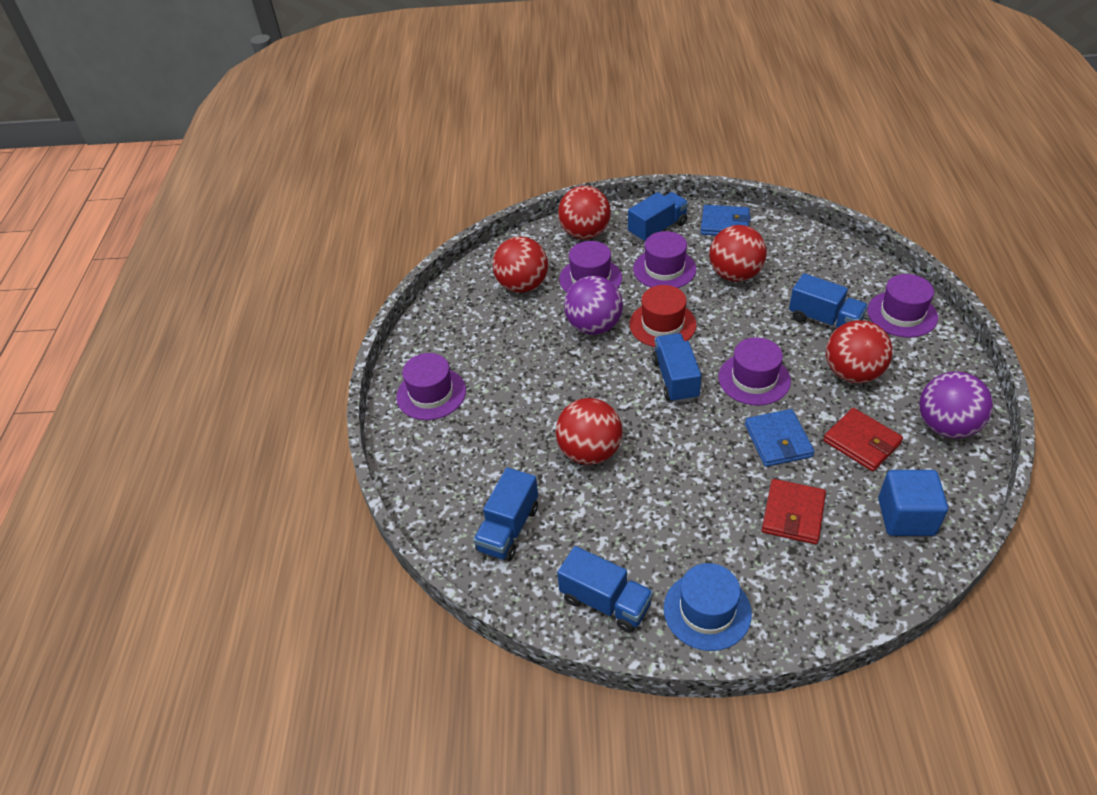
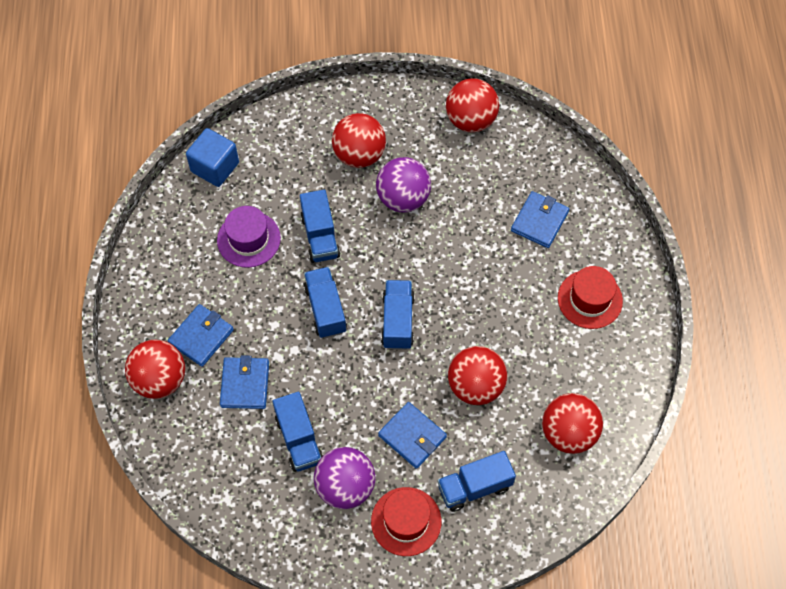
blue hat: 1 -> 0
blue wallet: 2 -> 4
purple hat: 5 -> 1
red hat: 1 -> 2
red wallet: 2 -> 0

